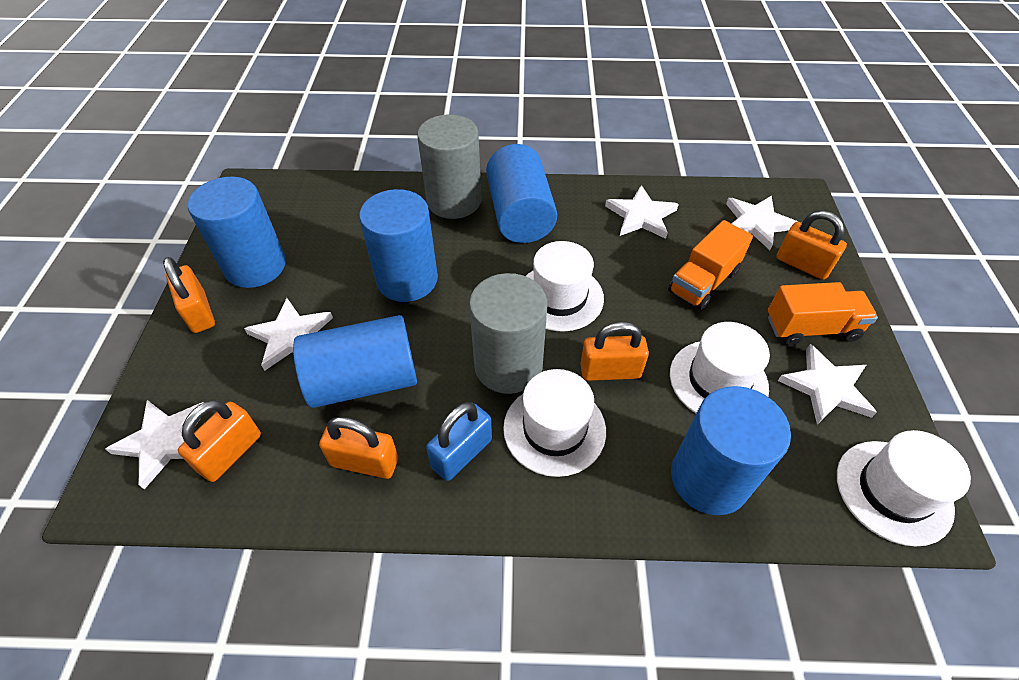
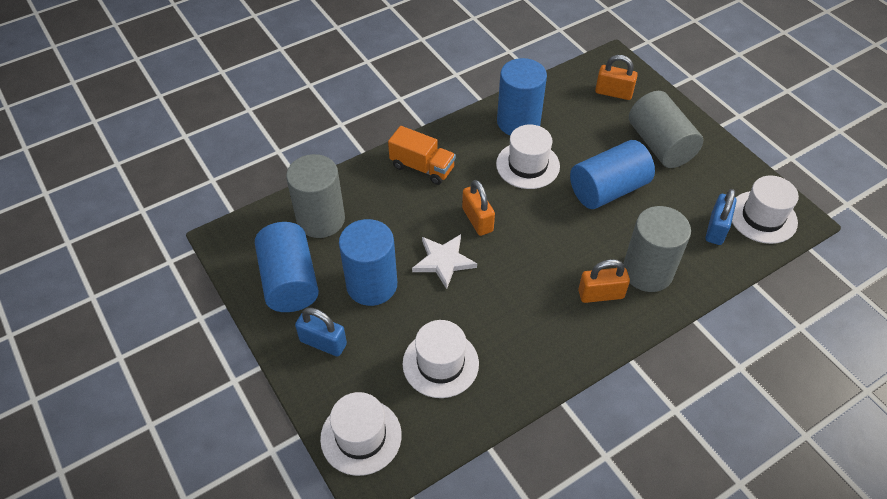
blue cylinder: 5 -> 4
blue padlock: 1 -> 2
grey cylinder: 2 -> 3
orange padlock: 5 -> 3
orange truck: 2 -> 1
white star: 5 -> 1

